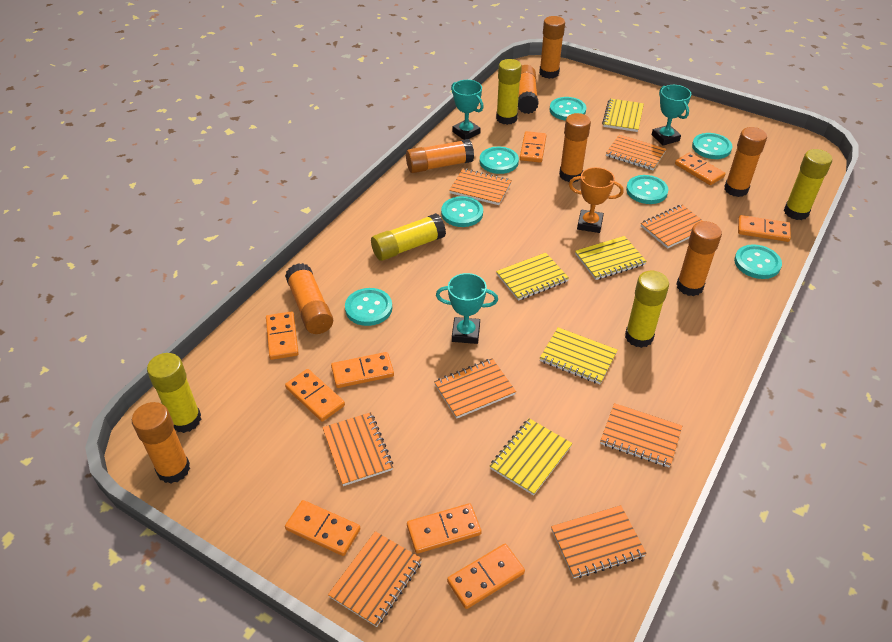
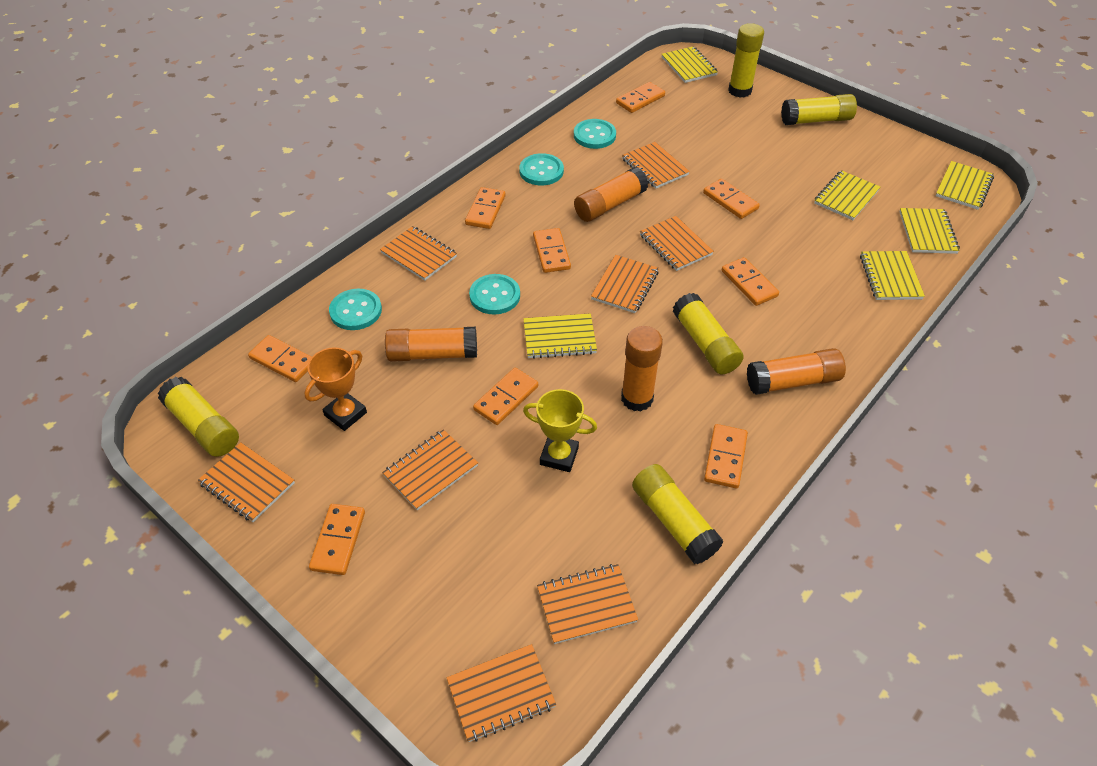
orange glue stick: 8 -> 4
turquoise button: 7 -> 4
turquoise trophy: 3 -> 0
yellow notebook: 5 -> 6
yellow trophy: 0 -> 1

